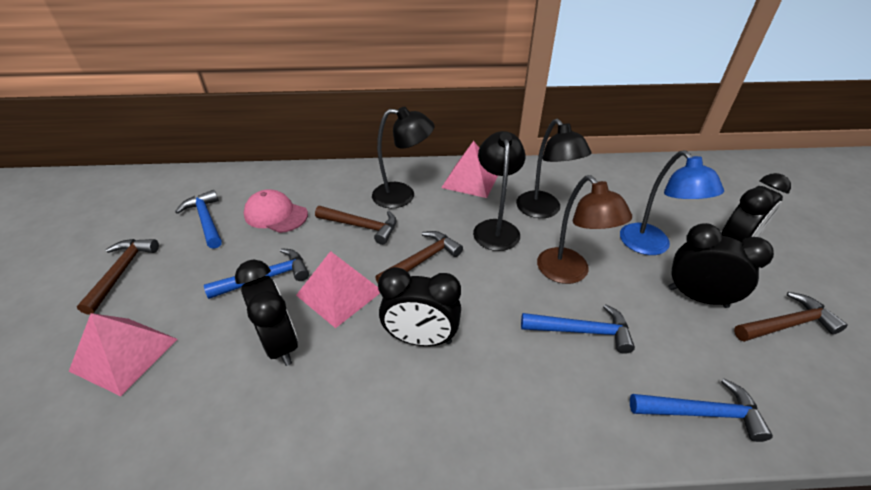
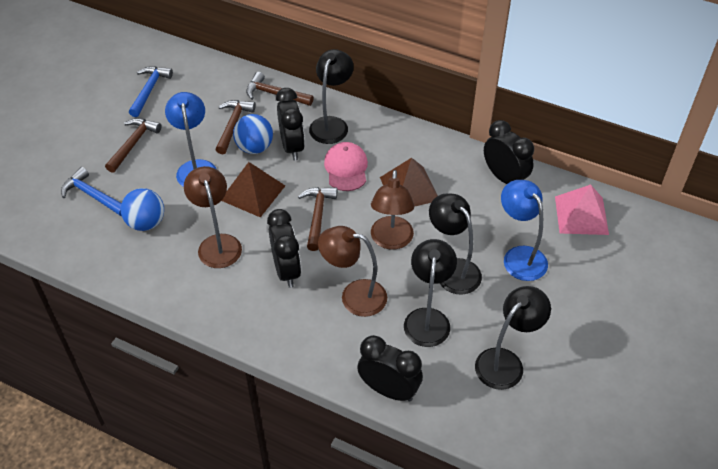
black lamp: 3 -> 4
blue ball: 0 -> 2
blue hammer: 4 -> 2
blue lamp: 1 -> 2
brown lamp: 1 -> 3
brown pyramid: 0 -> 2
pink pyramid: 3 -> 1

